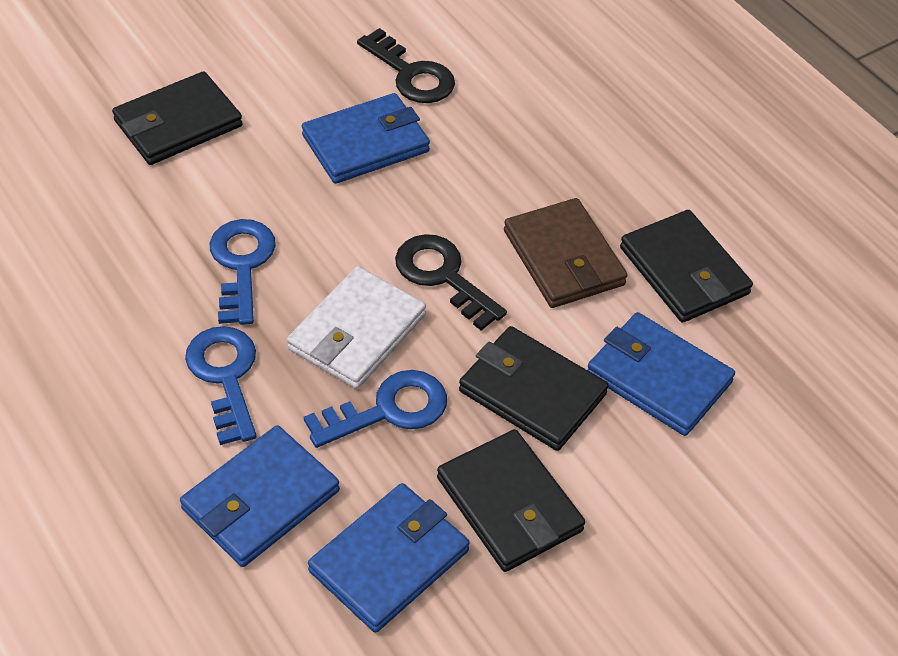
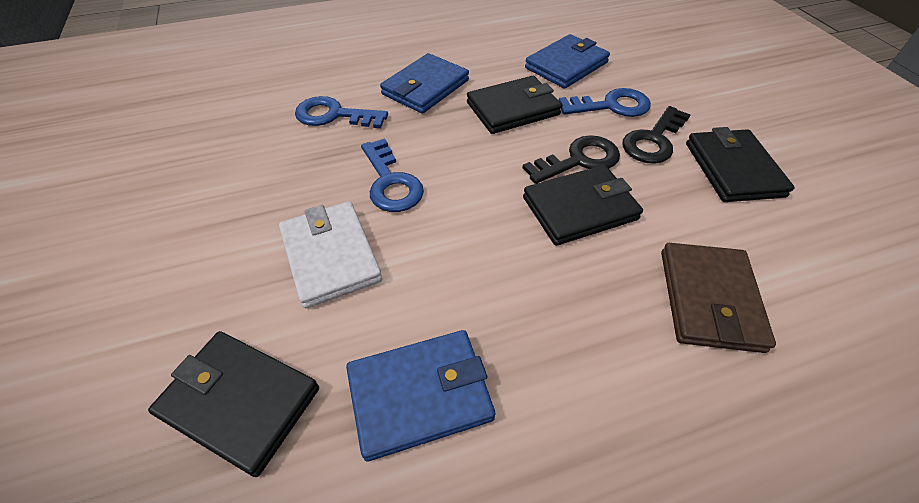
blue wallet: 4 -> 3

